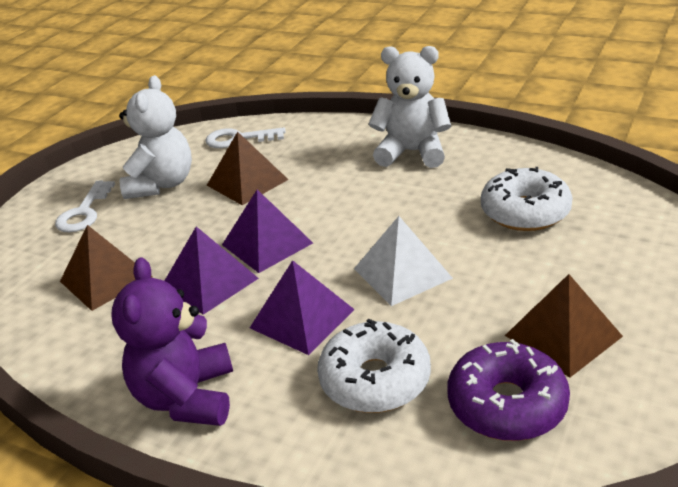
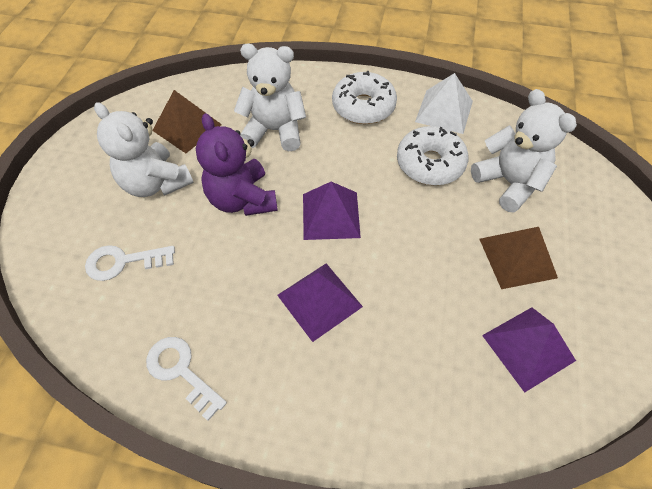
brown pyramid: 3 -> 2
purple donut: 1 -> 0
white teddy bear: 2 -> 3

